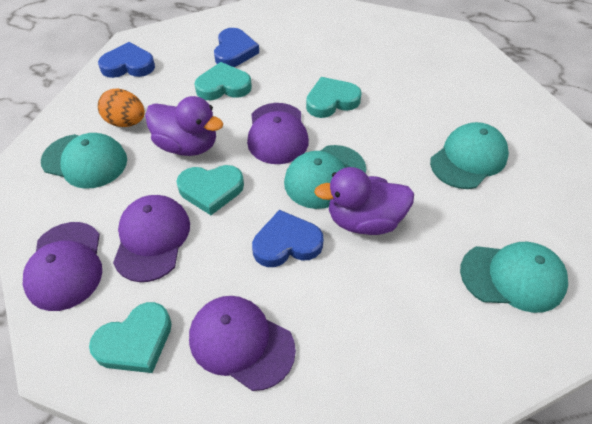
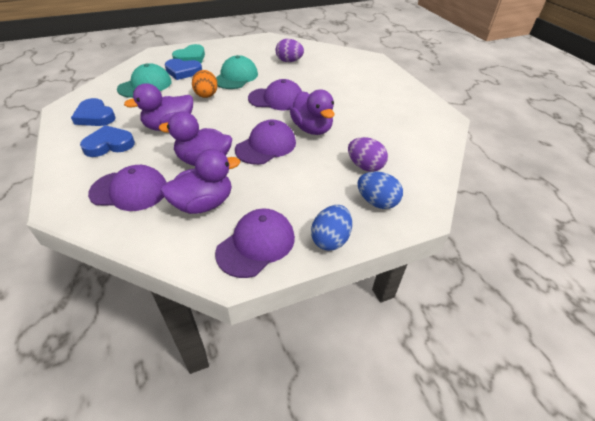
blue egg: 0 -> 2
purple duck: 2 -> 4
purple egg: 0 -> 2
turquoise cap: 4 -> 2
turquoise heart: 4 -> 1

